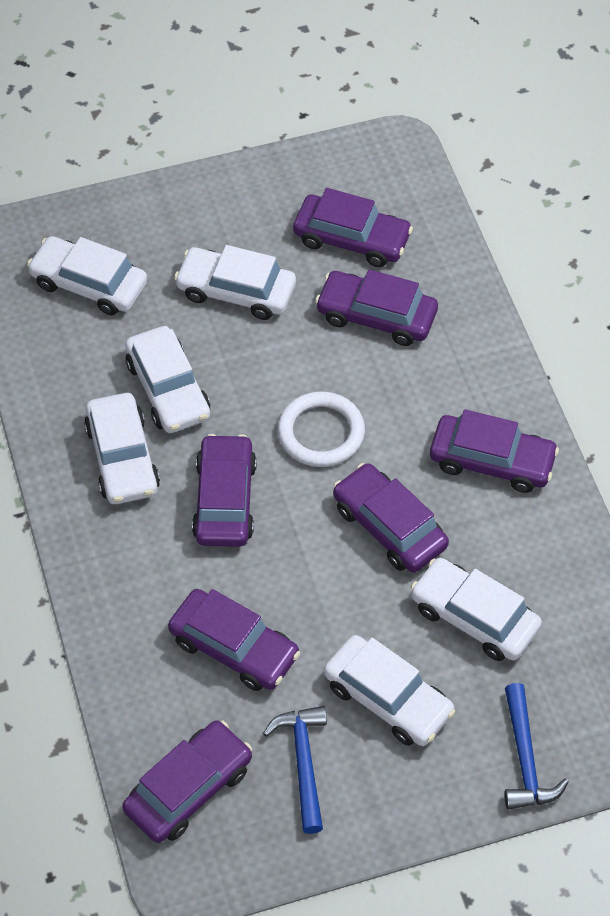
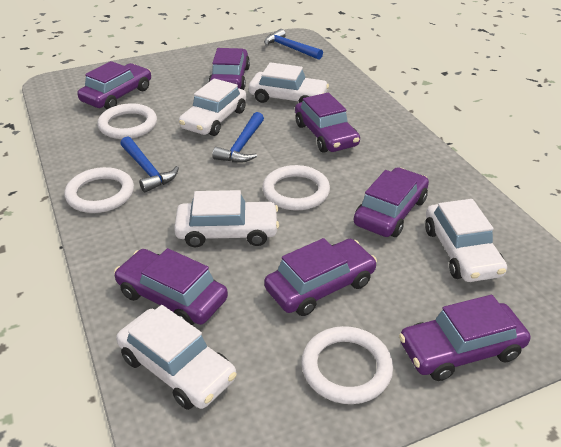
blue hammer: 2 -> 3
white car: 6 -> 5
white ring: 1 -> 4

